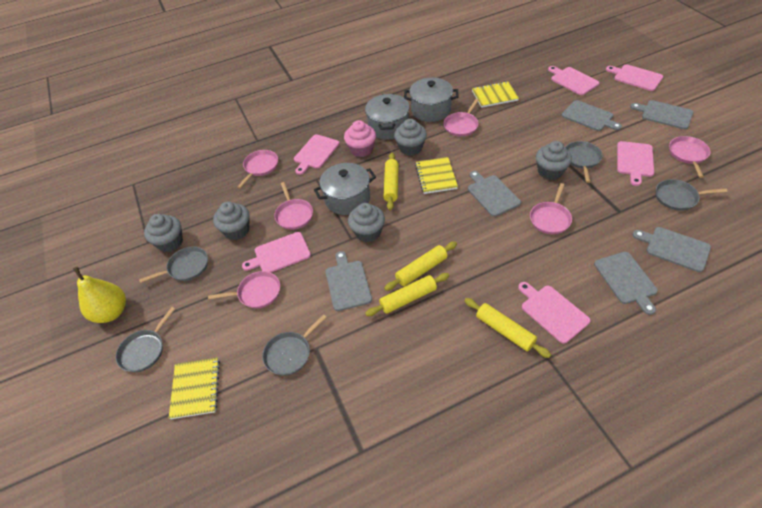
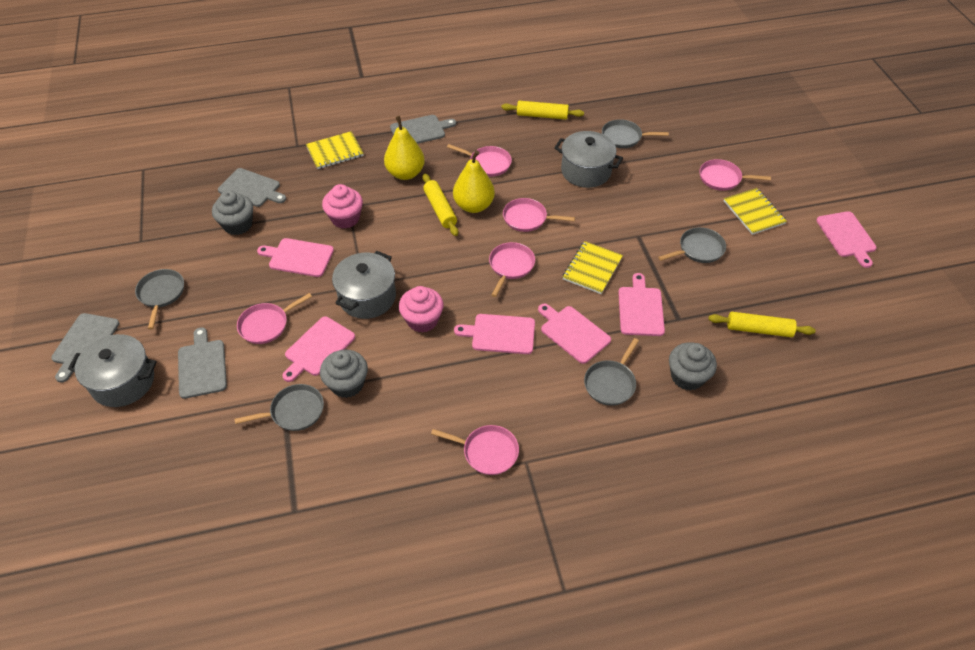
grey cupcake: 5 -> 3
grey cutting board: 6 -> 4
pink cupcake: 1 -> 2
yellow pear: 1 -> 2
yellow rolling pin: 4 -> 3

